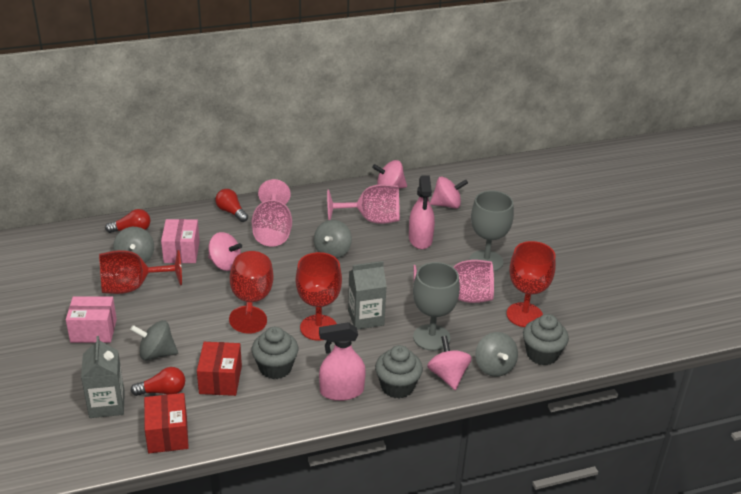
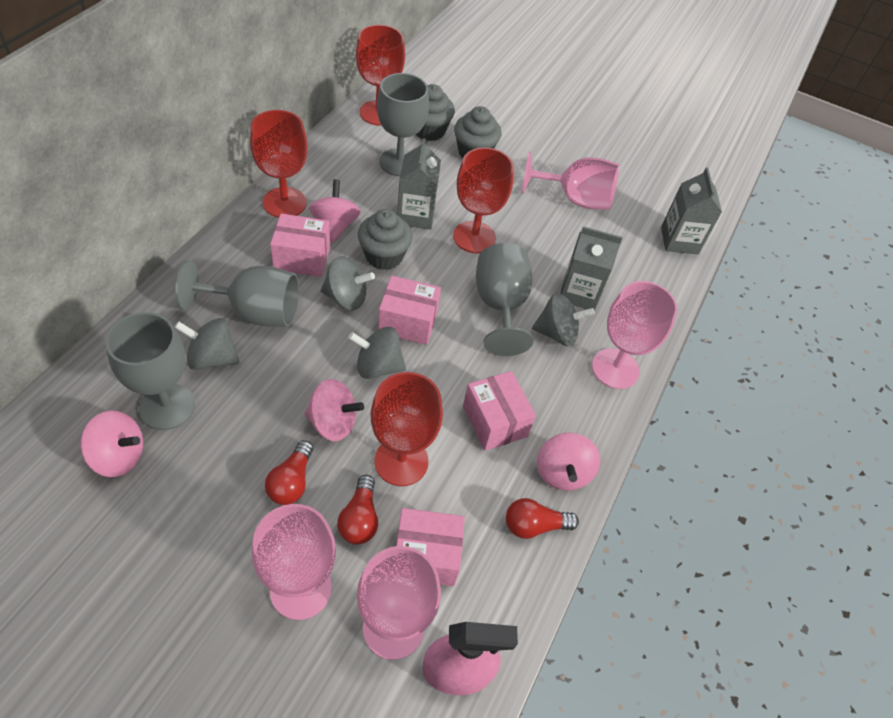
grey carton: 2 -> 3
grey goblet: 2 -> 4
pink box: 2 -> 4
pink goblet: 3 -> 4
pink spray bottle: 2 -> 1
red box: 2 -> 0

